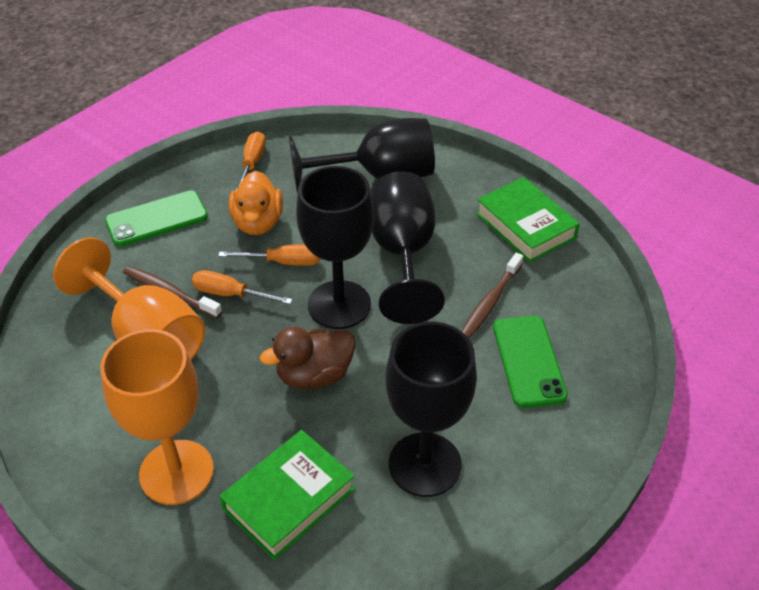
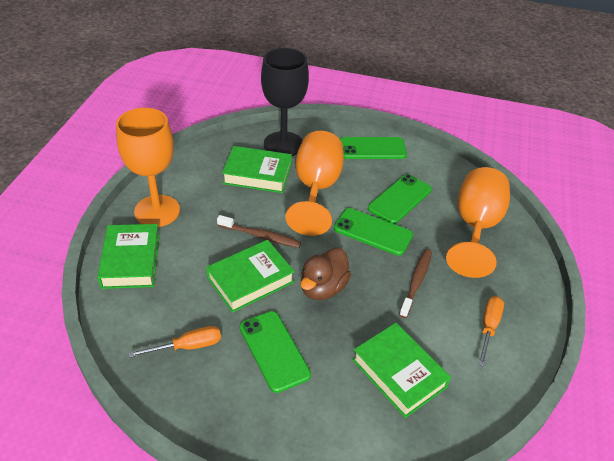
black goblet: 4 -> 1
green book: 2 -> 4
green phone: 2 -> 4
orange duck: 1 -> 0
orange goblet: 2 -> 3
orange screwdriver: 3 -> 2

